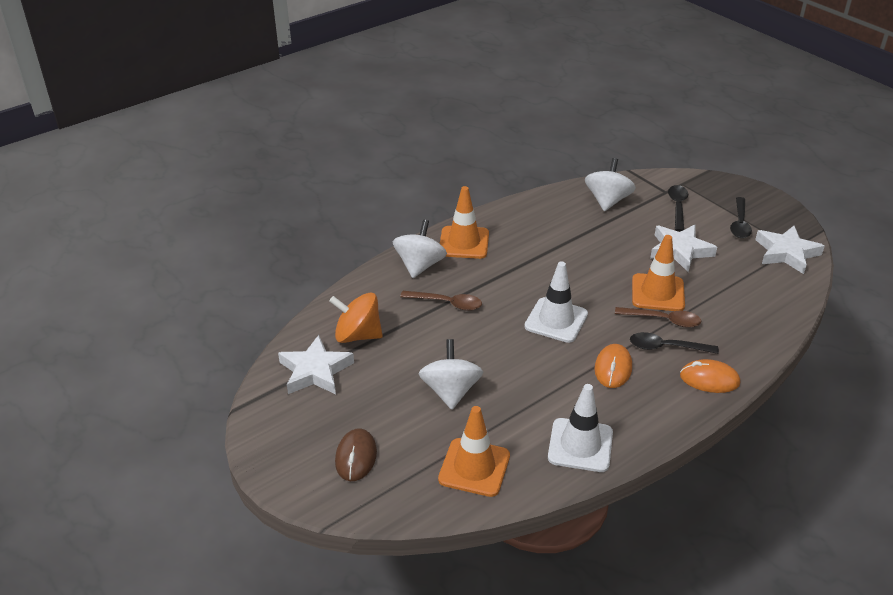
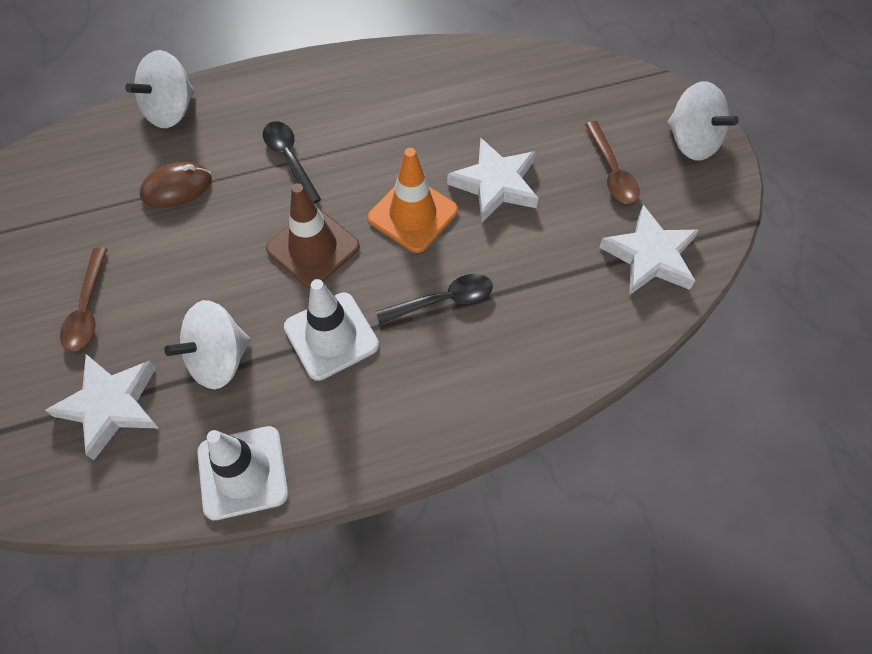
black spoon: 3 -> 2
brown traffic cone: 0 -> 1
orange mouse: 2 -> 0
orange spinning top: 1 -> 0
orange traffic cone: 3 -> 1

